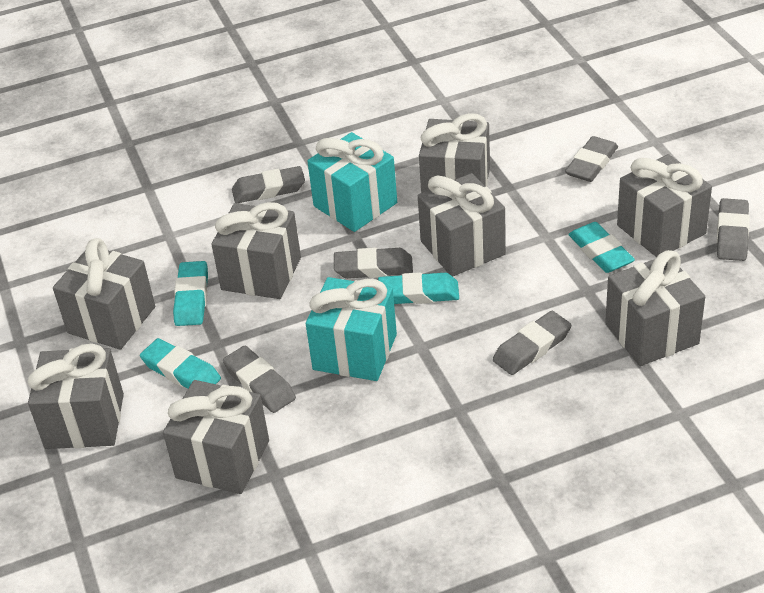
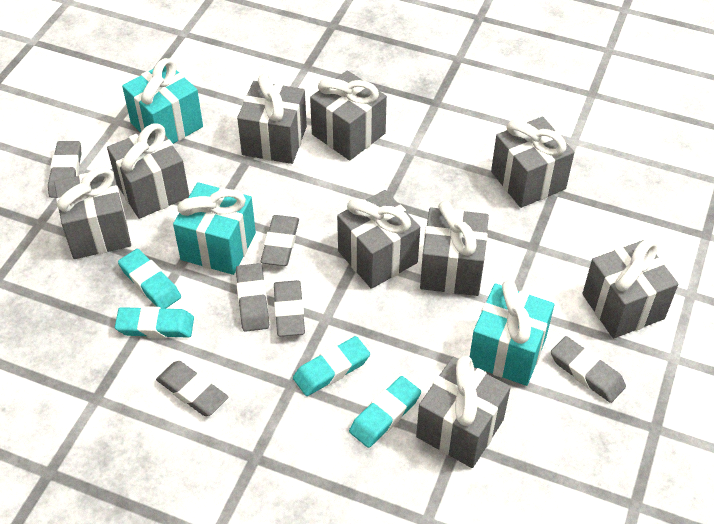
grey gift: 8 -> 9
turquoise gift: 2 -> 3

